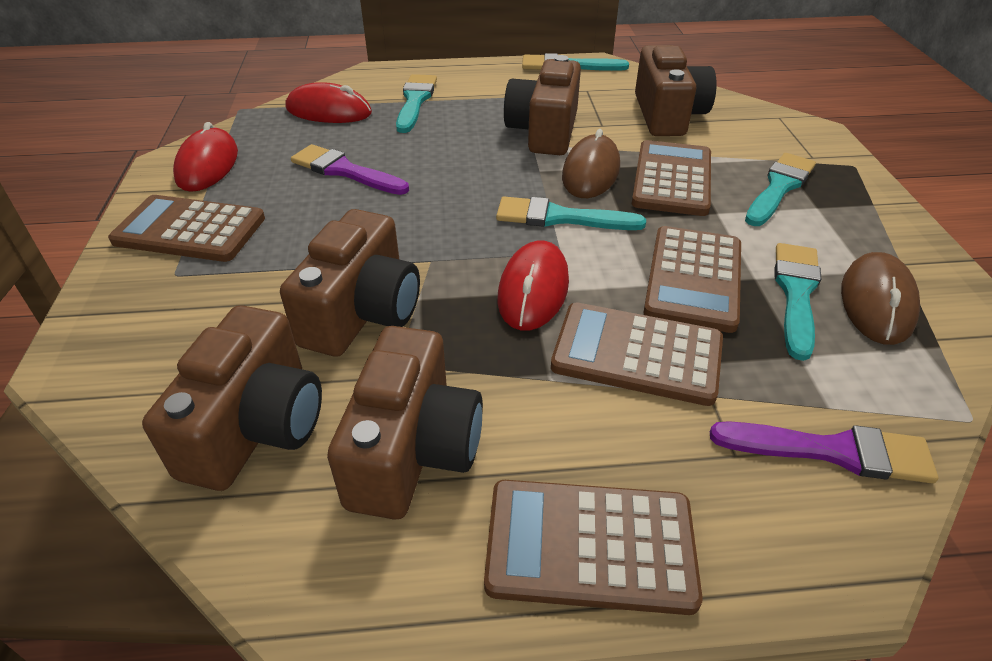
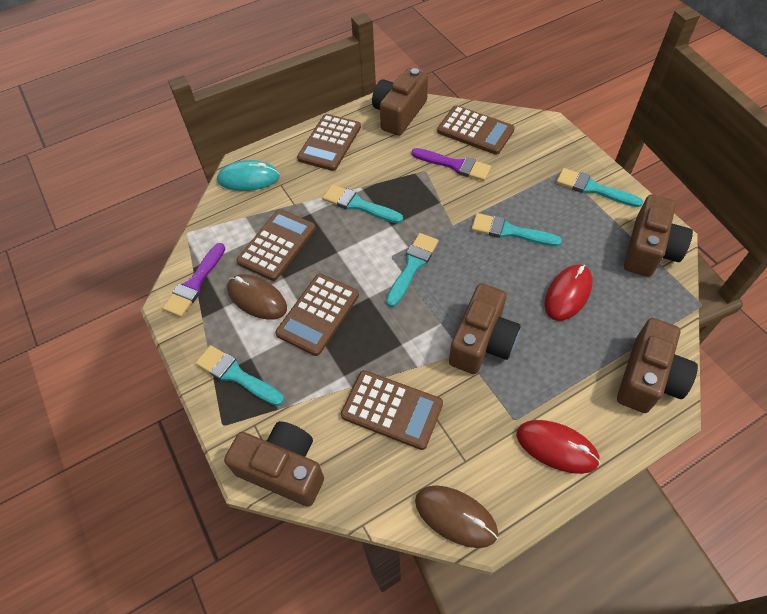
red mouse: 3 -> 2
turquoise mouse: 0 -> 1

